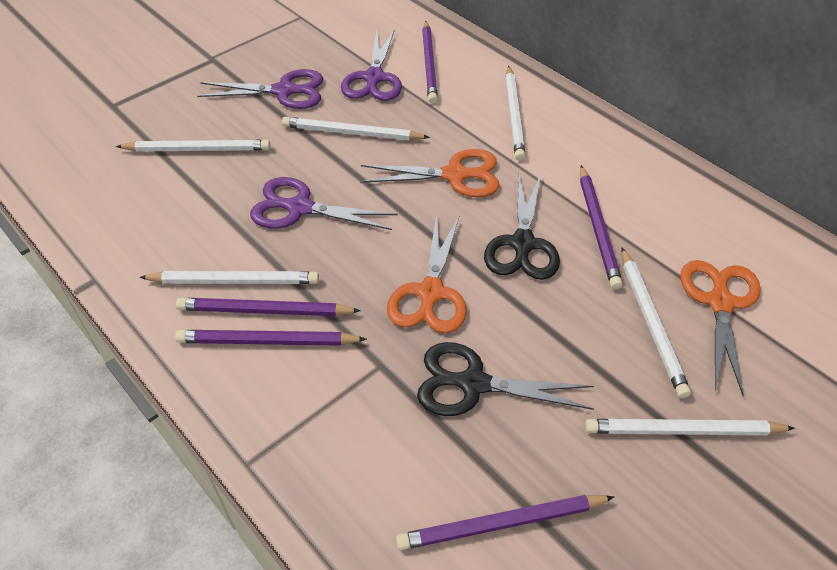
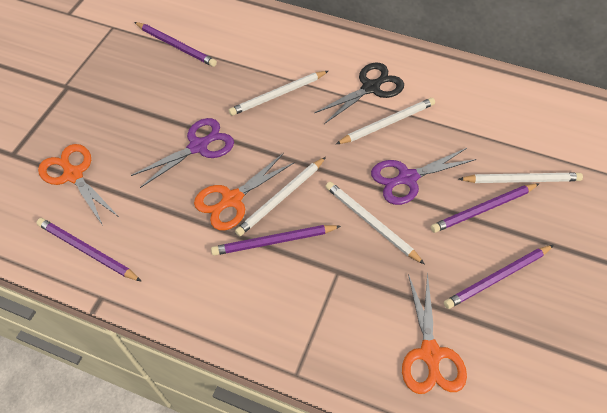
black scissors: 2 -> 1
purple scissors: 3 -> 2
white pencil: 6 -> 5

